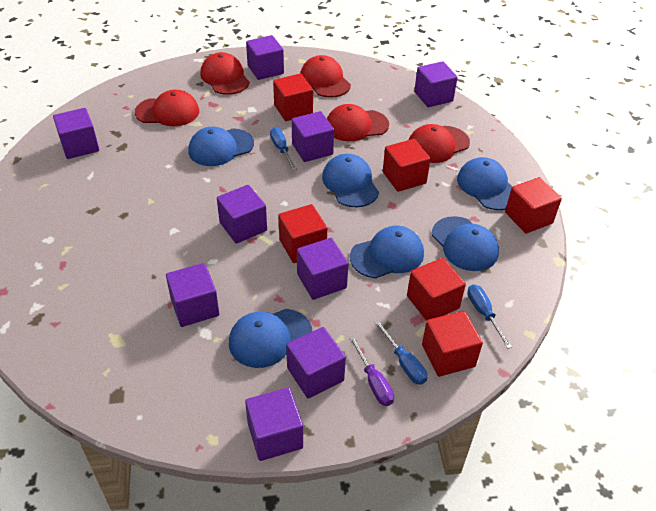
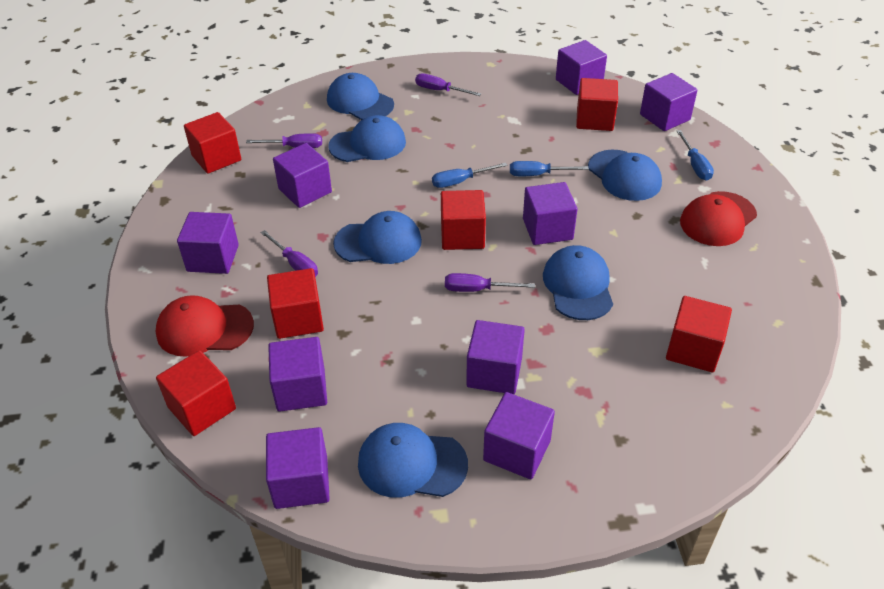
purple screwdriver: 1 -> 4
red cap: 5 -> 2

